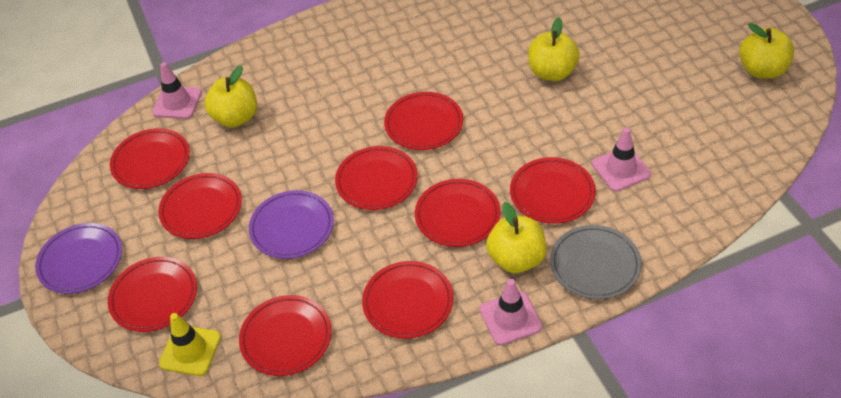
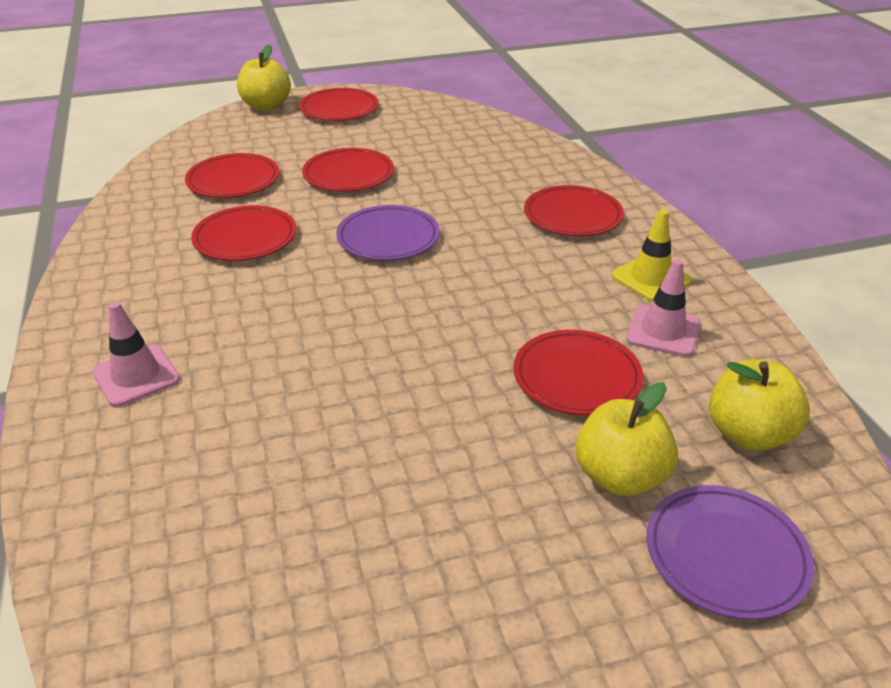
grey plate: 1 -> 0
pink traffic cone: 3 -> 2
red plate: 9 -> 6
yellow apple: 4 -> 3

